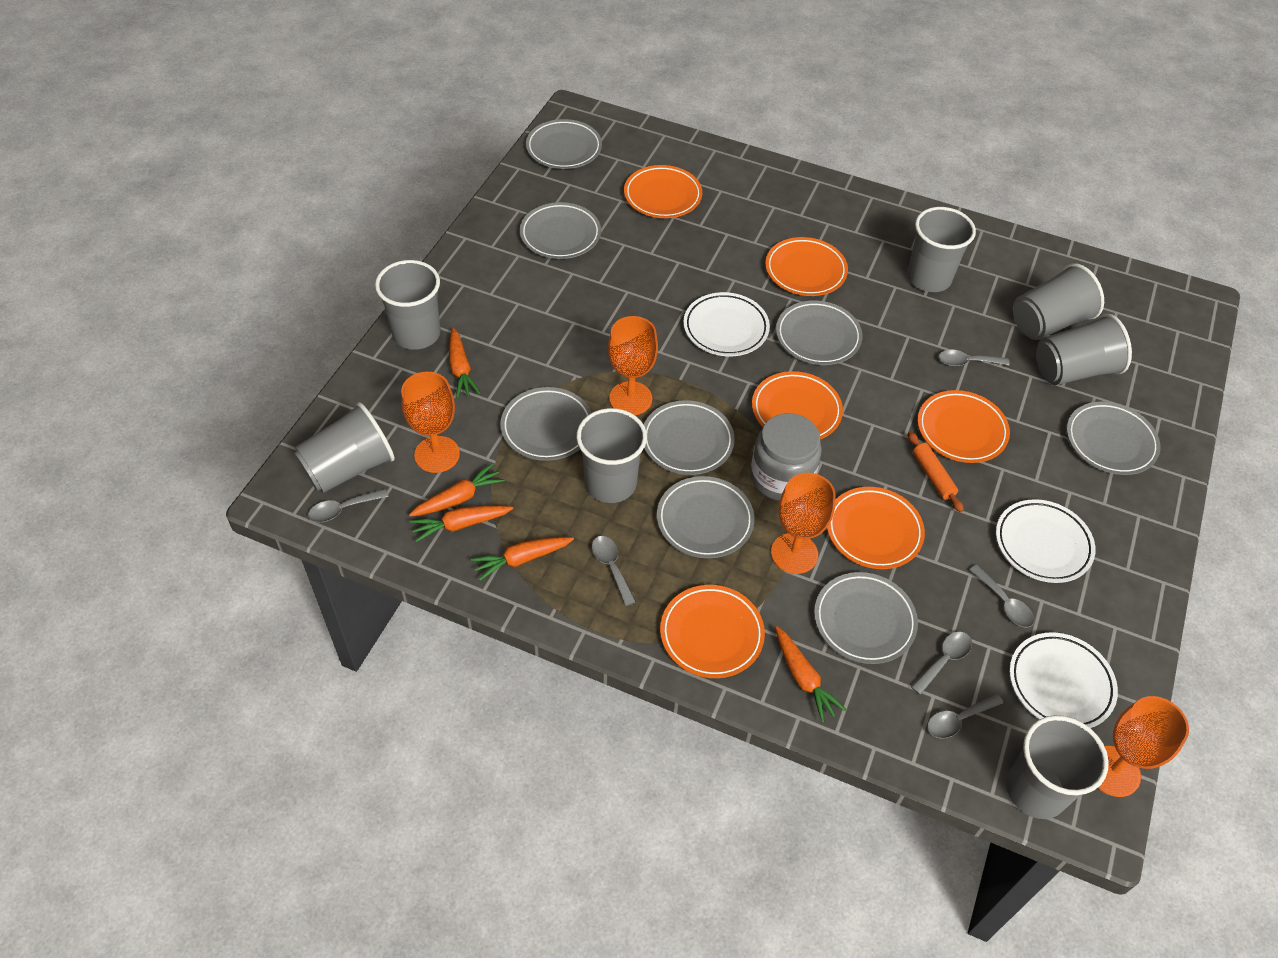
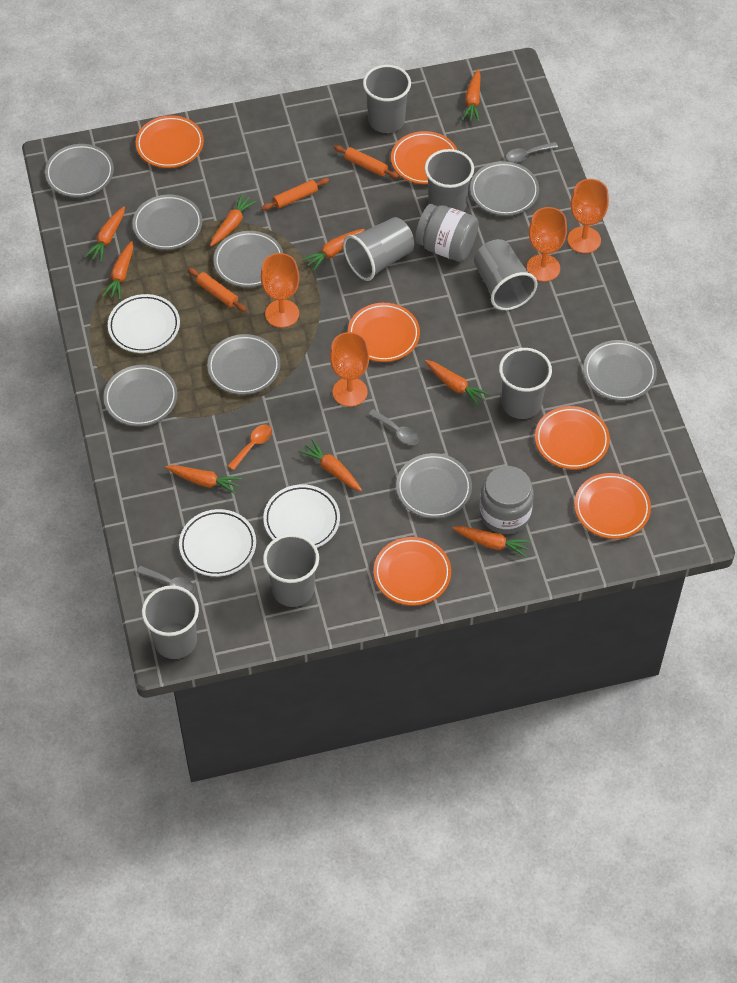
grey jar: 1 -> 2
grey spoon: 6 -> 3
orange carrot: 5 -> 9
orange rolling pin: 1 -> 3
orange spoon: 0 -> 1

